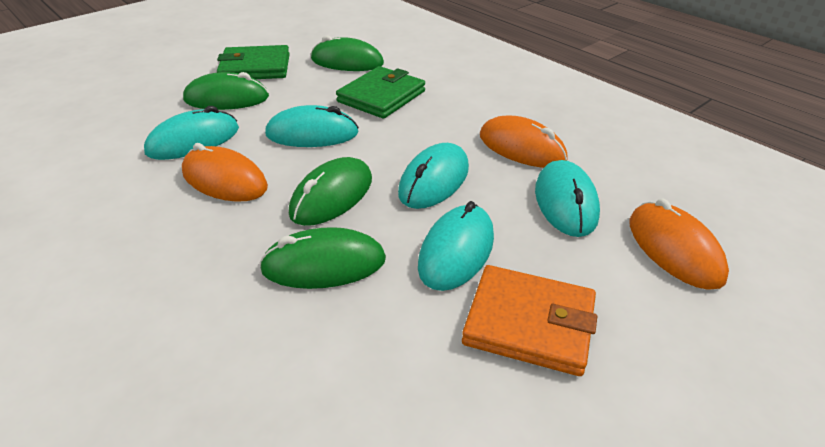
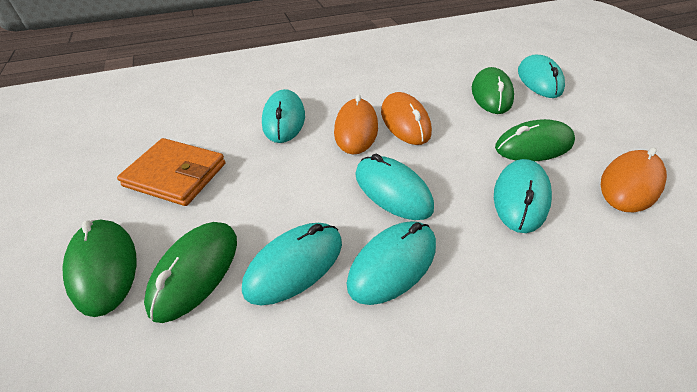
green wallet: 2 -> 0
turquoise mouse: 5 -> 6

